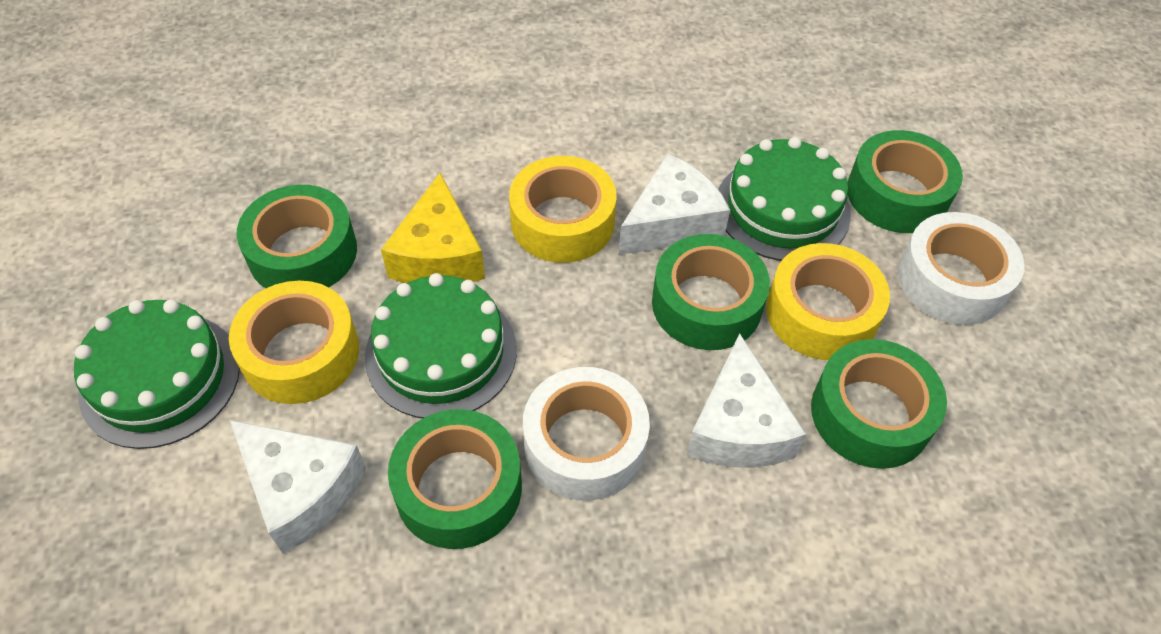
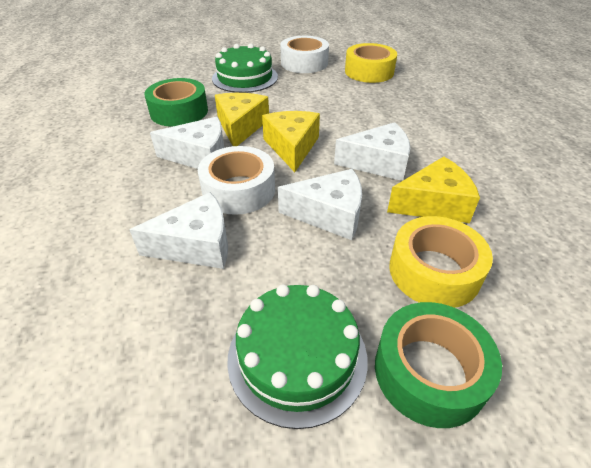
green cake: 3 -> 2
green tape: 5 -> 2
white cheese: 3 -> 4
yellow cheese: 1 -> 3
yellow tape: 3 -> 2

